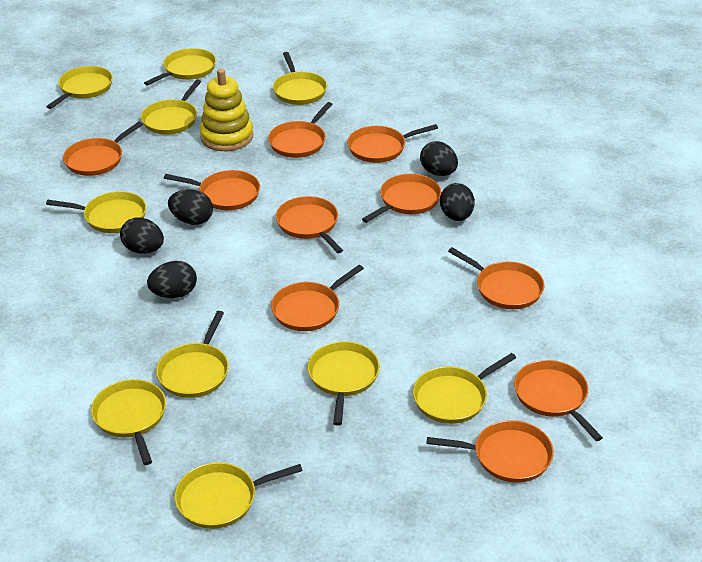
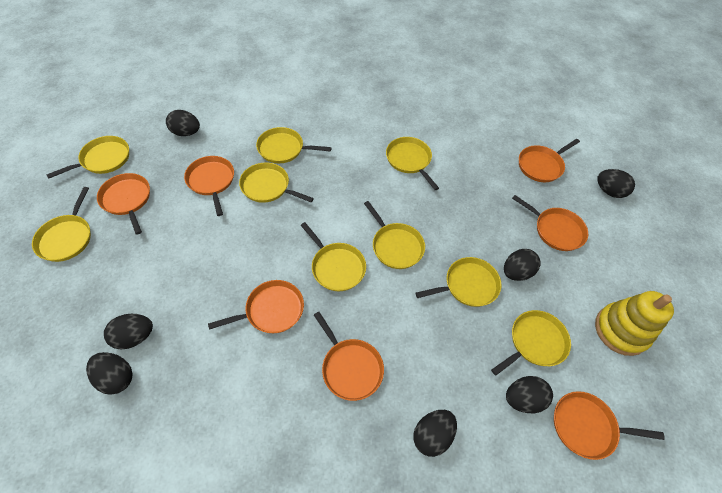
black egg: 5 -> 7
orange pan: 10 -> 7
yellow pan: 10 -> 9

